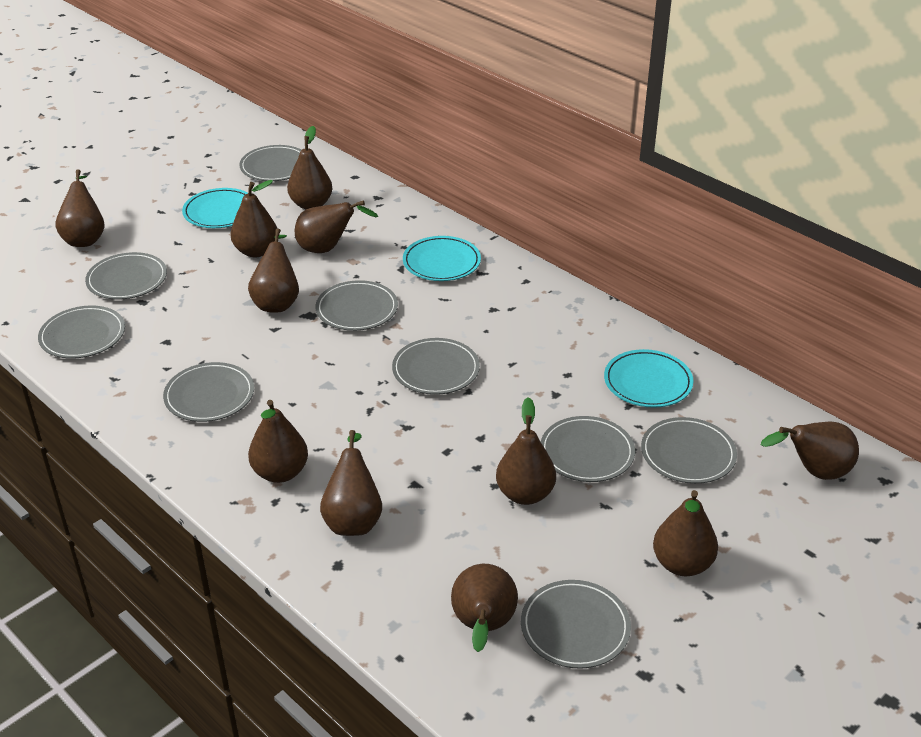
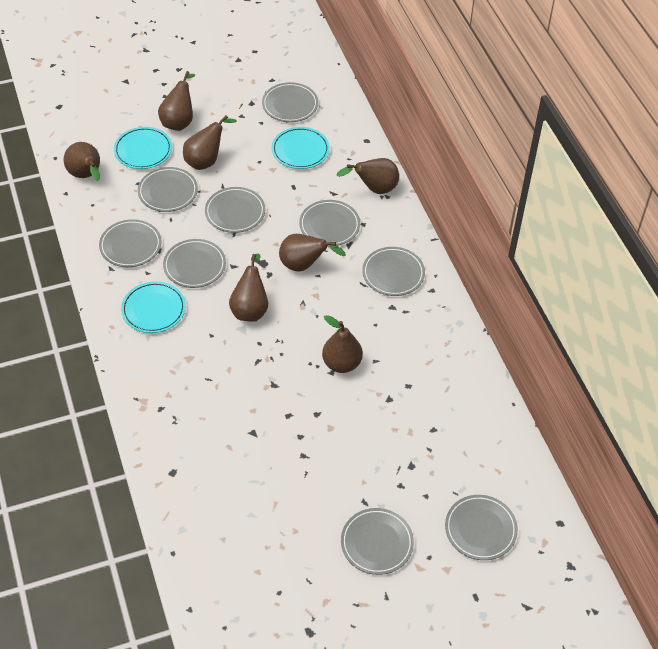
brown pear: 11 -> 7

